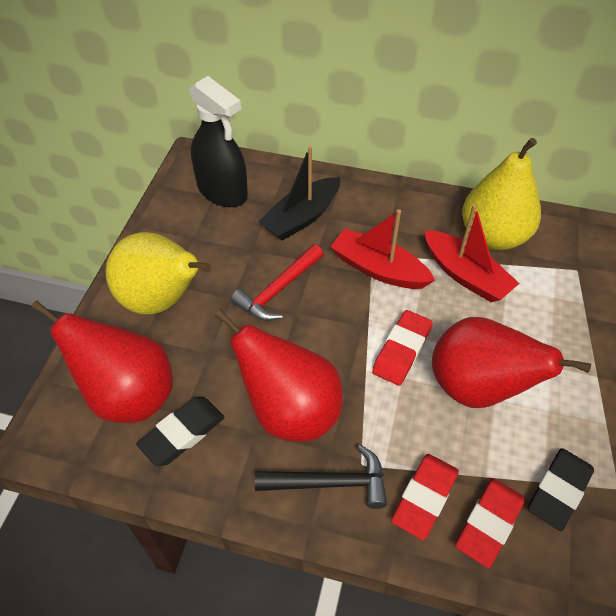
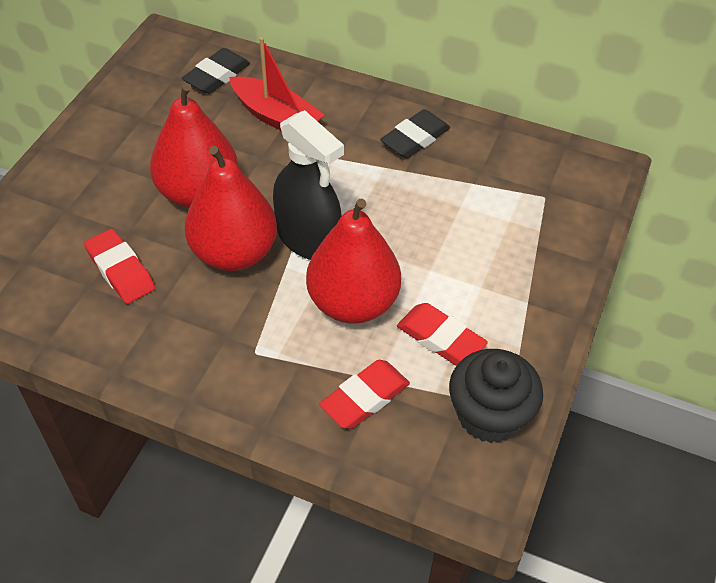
black boat: 1 -> 0
black cupcake: 0 -> 1
black hammer: 1 -> 0
red boat: 2 -> 1
red hammer: 1 -> 0
yellow pear: 2 -> 0

